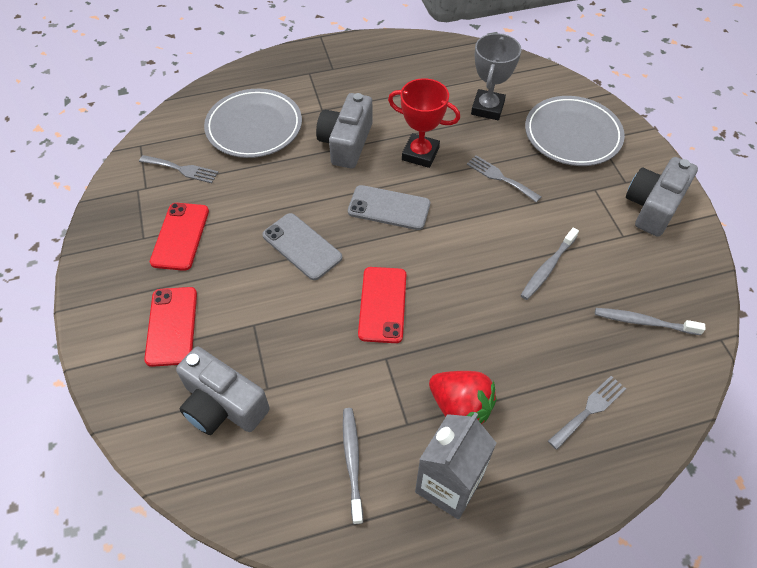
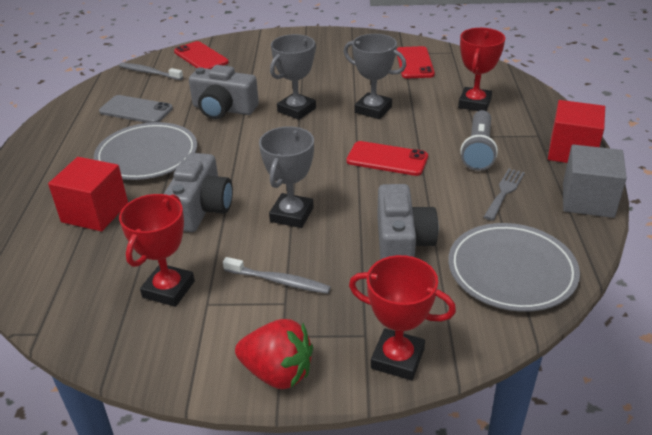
grey carton: 1 -> 0
grey cube: 0 -> 1
grey flashlight: 0 -> 1
grey fork: 3 -> 1
grey phone: 2 -> 1
grey toothbrush: 3 -> 2
grey trophy: 1 -> 3
red cube: 0 -> 2
red trophy: 1 -> 3

